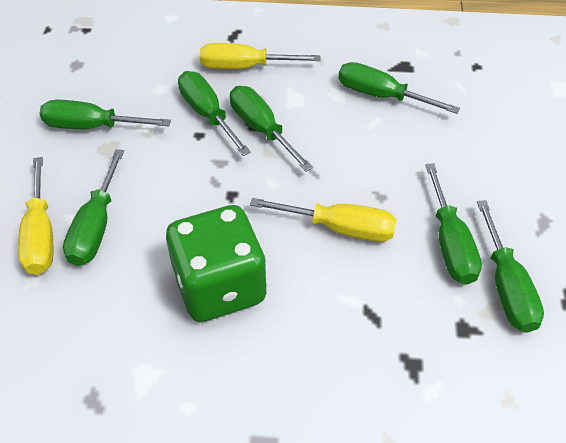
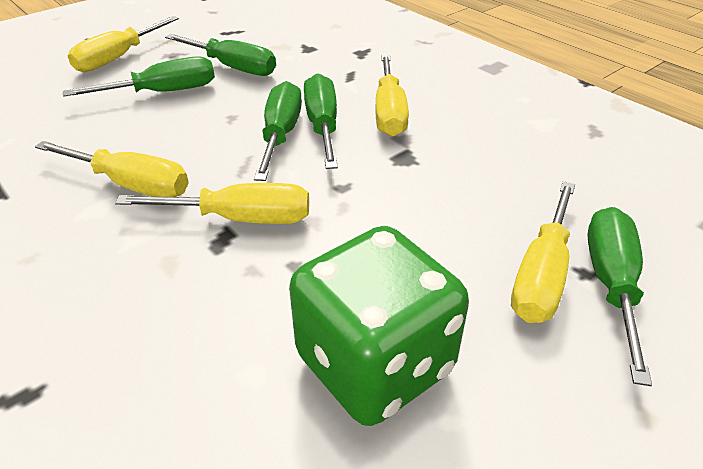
green screwdriver: 7 -> 5
yellow screwdriver: 3 -> 5

